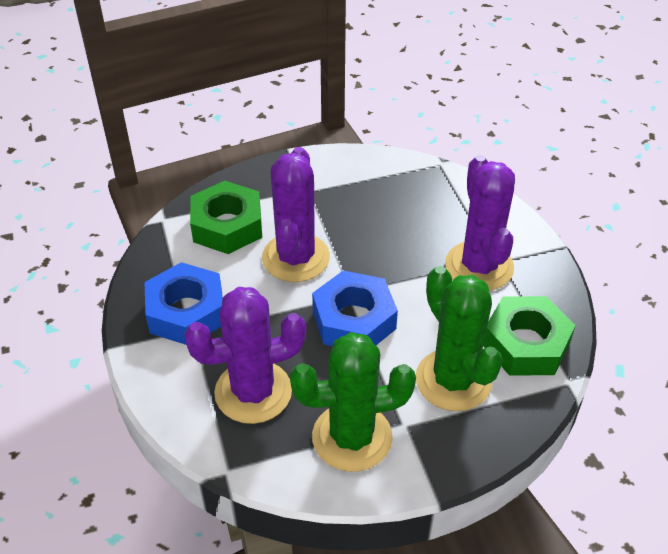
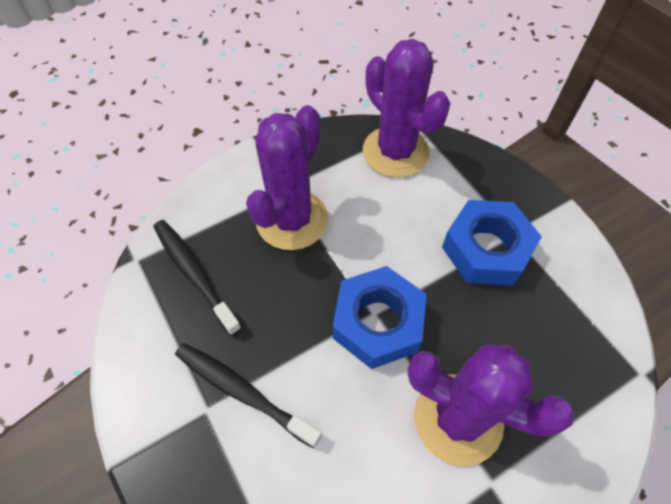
black toothbrush: 0 -> 2
green cactus: 2 -> 0
green nut: 2 -> 0

